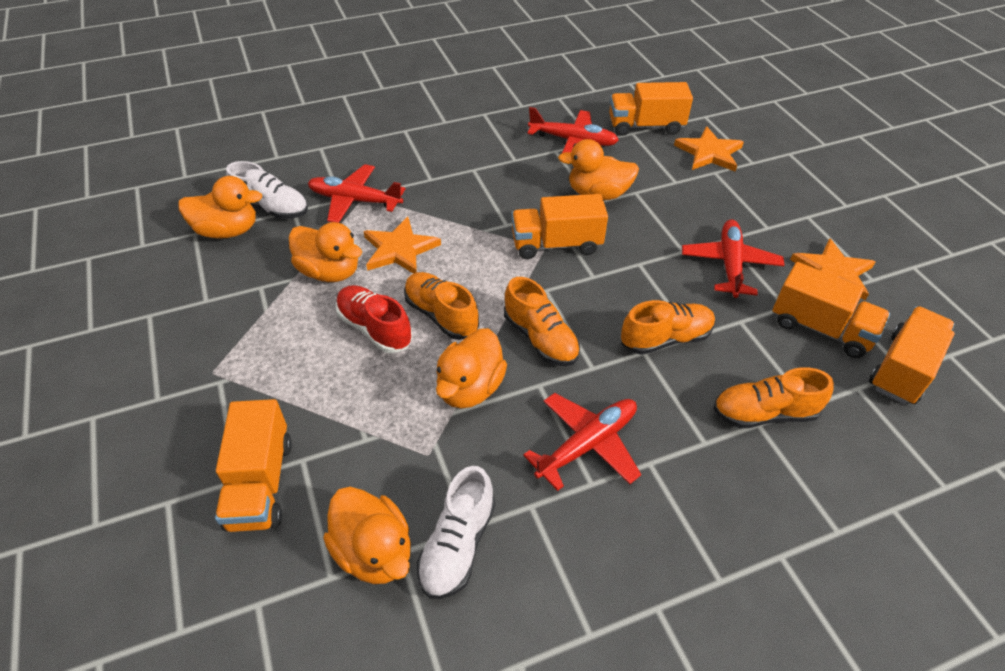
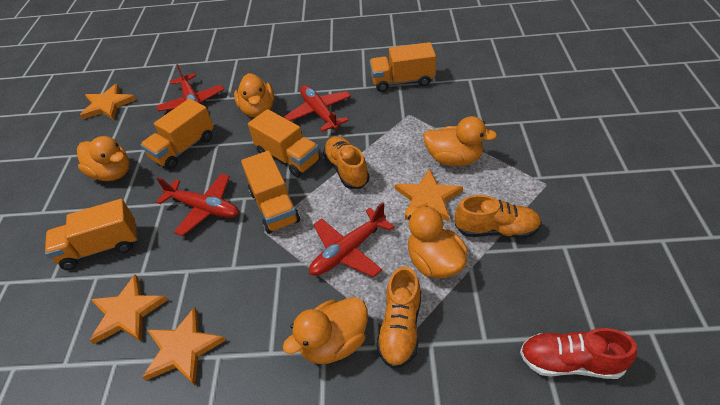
orange shoe: 4 -> 3
orange star: 3 -> 4
white shoe: 2 -> 0

